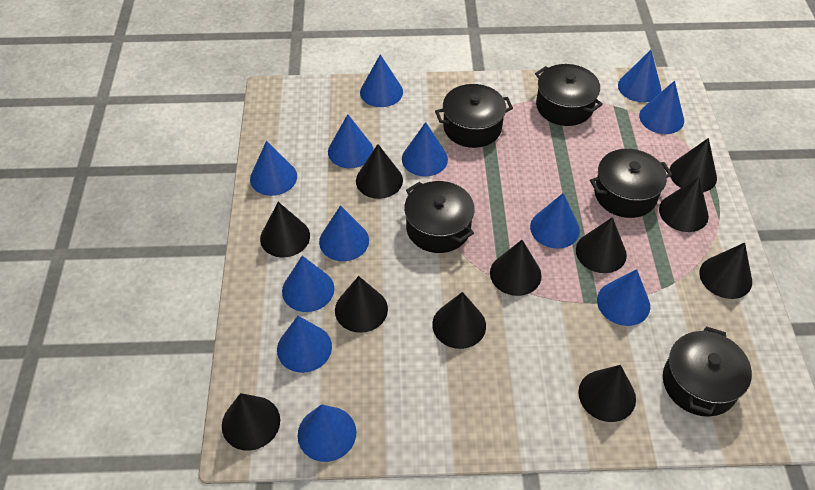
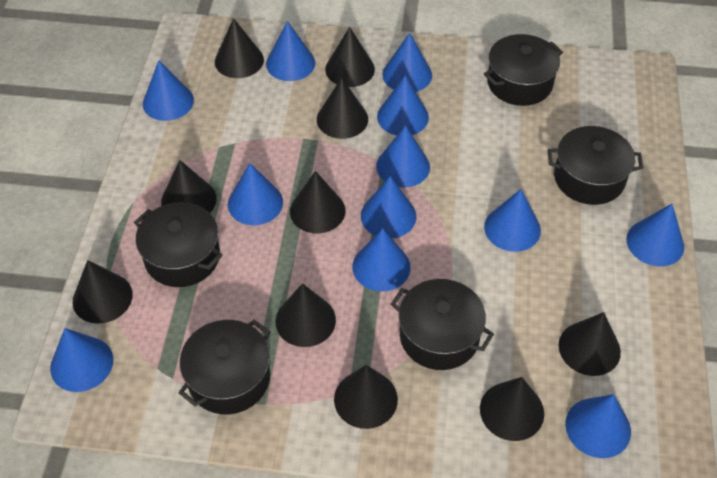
black cone: 11 -> 10

